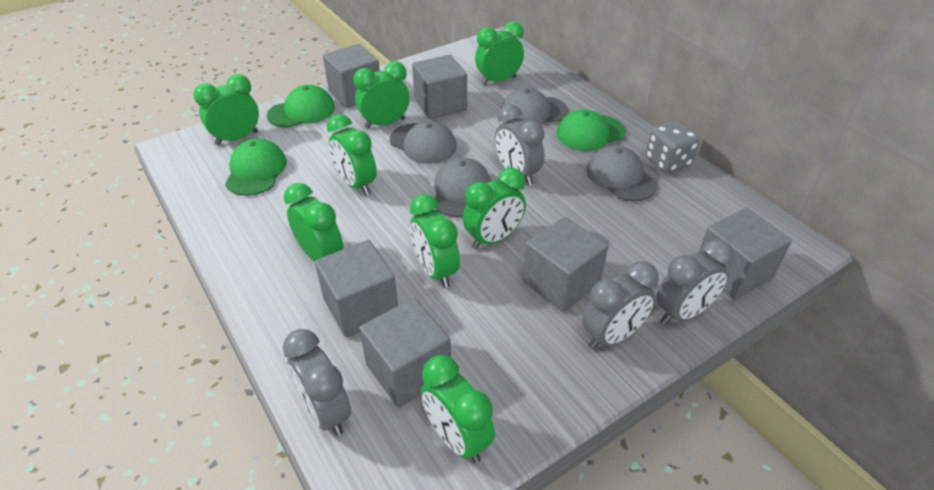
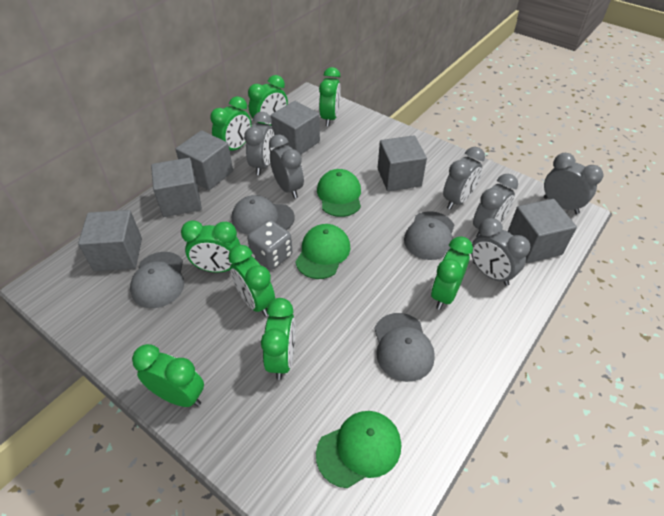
grey clock: 4 -> 6

